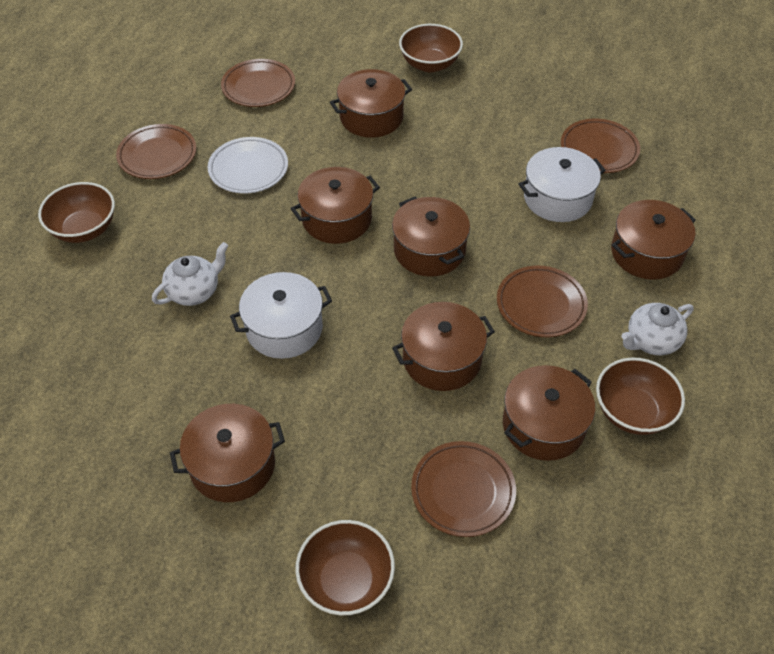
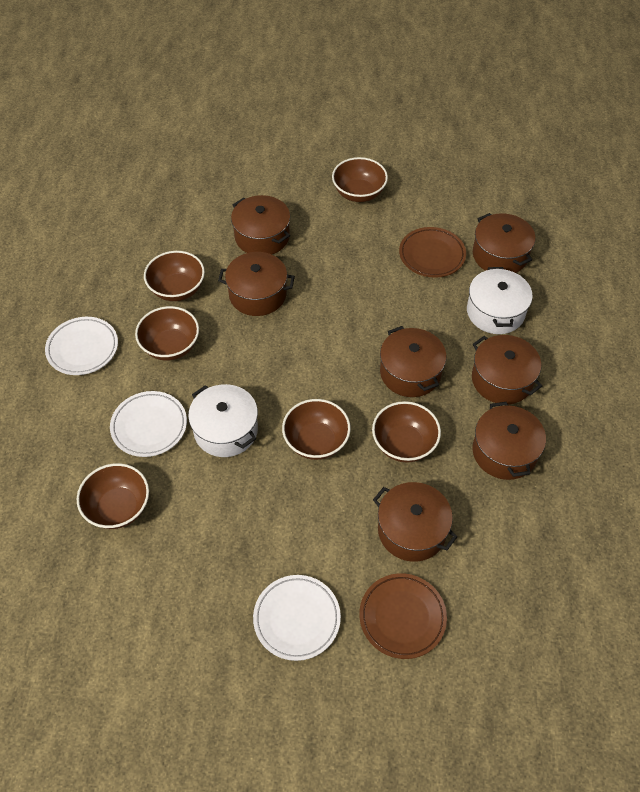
brown bowl: 4 -> 6
brown plate: 5 -> 2
white plate: 1 -> 3
white teapot: 2 -> 0

